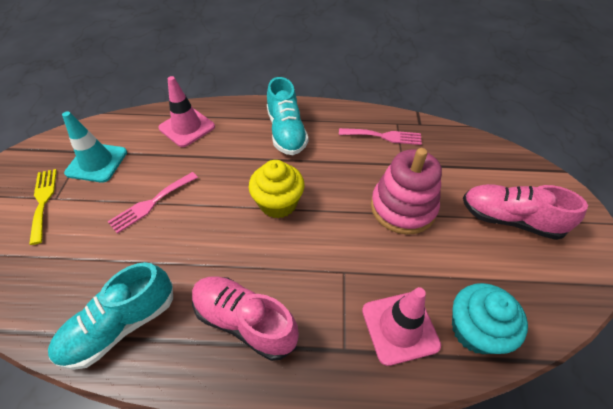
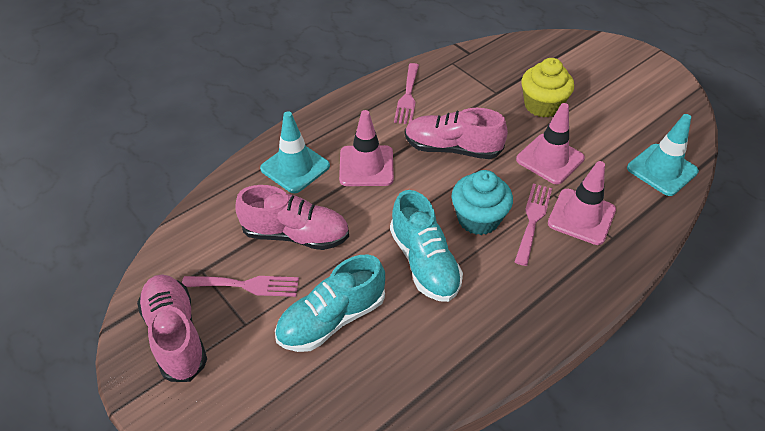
pink fork: 2 -> 3
pink shoe: 2 -> 3
pink stacking toy: 1 -> 0
pink traffic cone: 2 -> 3
turquoise traffic cone: 1 -> 2
yellow fork: 1 -> 0

